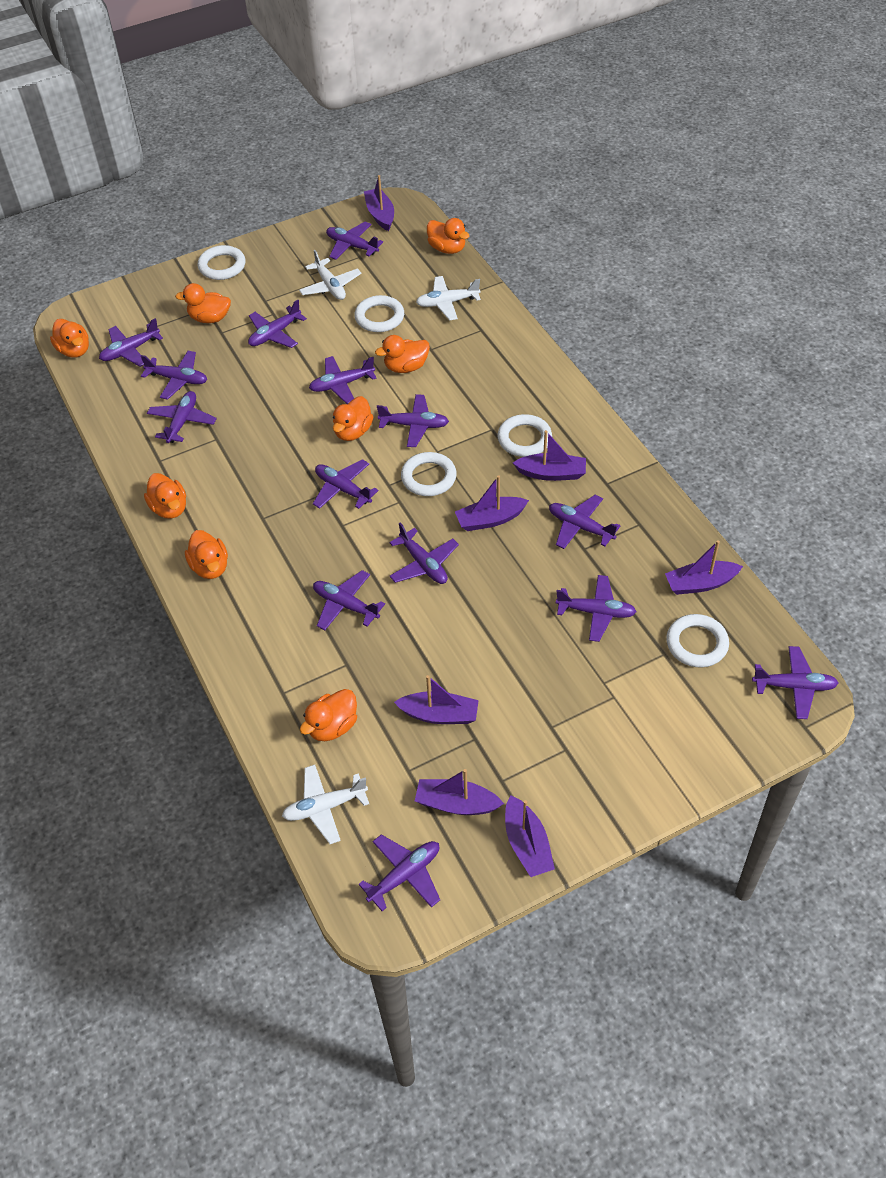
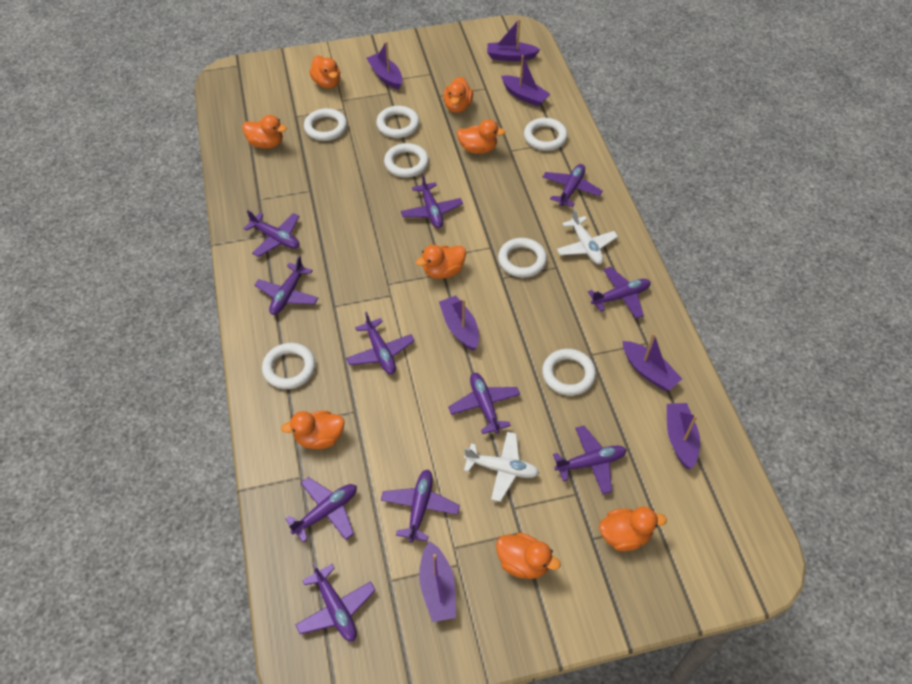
purple plane: 14 -> 11
white plane: 3 -> 2
white ring: 5 -> 7

